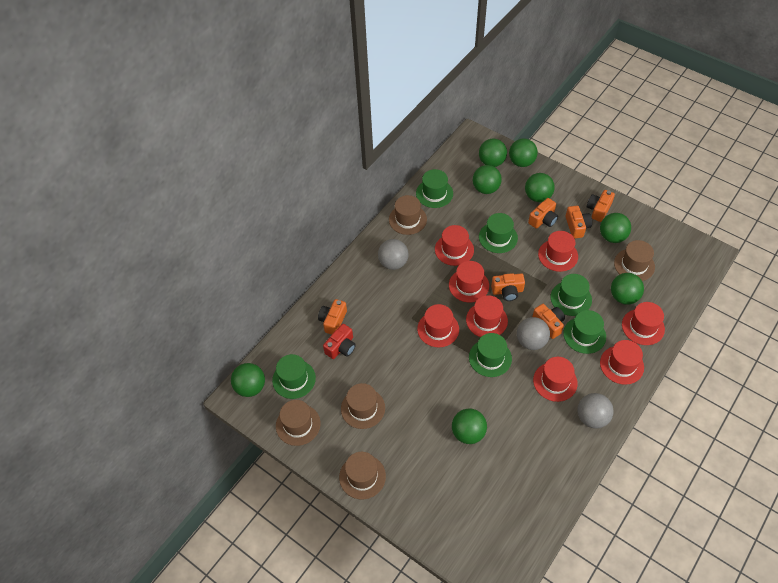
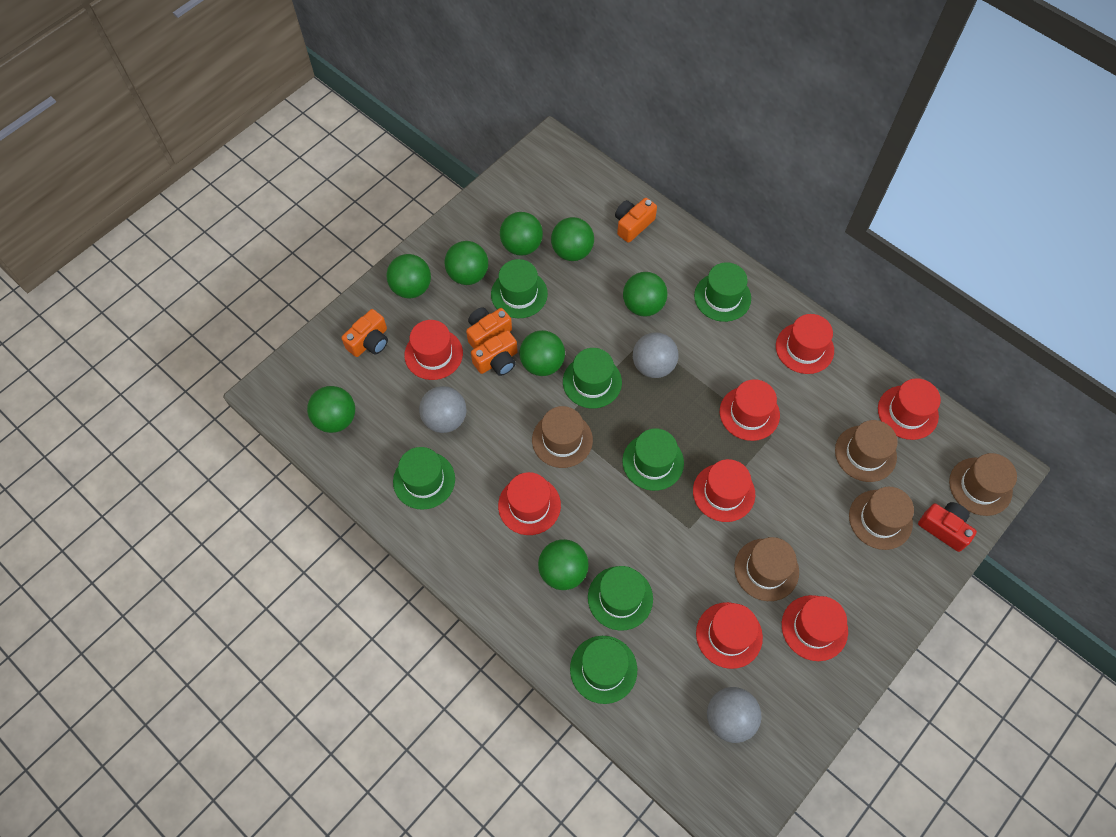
green hat: 6 -> 7
orange camera: 6 -> 4

